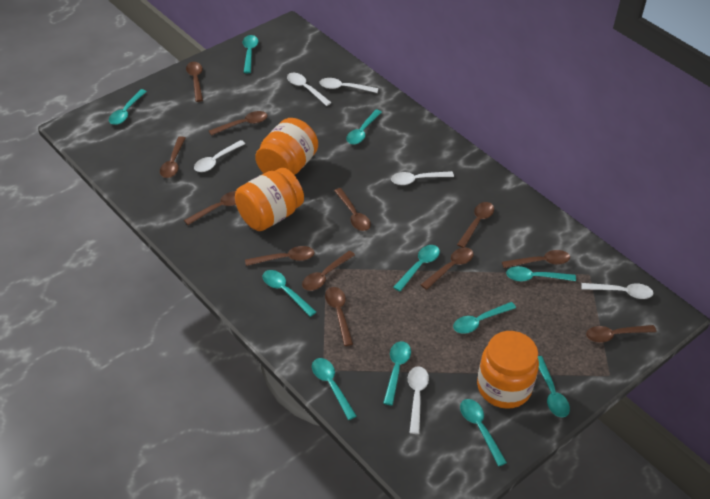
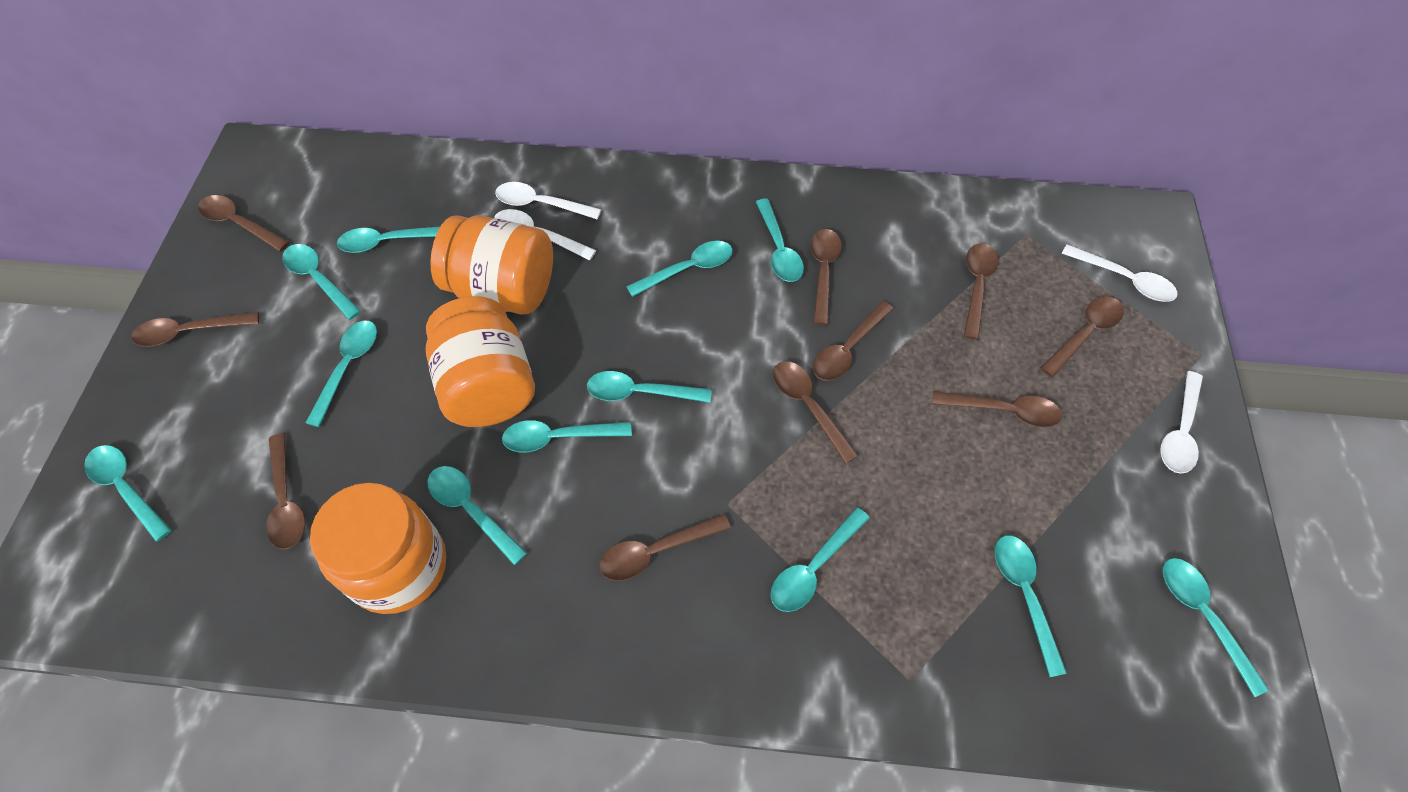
brown spoon: 12 -> 10
turquoise spoon: 11 -> 12
white spoon: 6 -> 4

